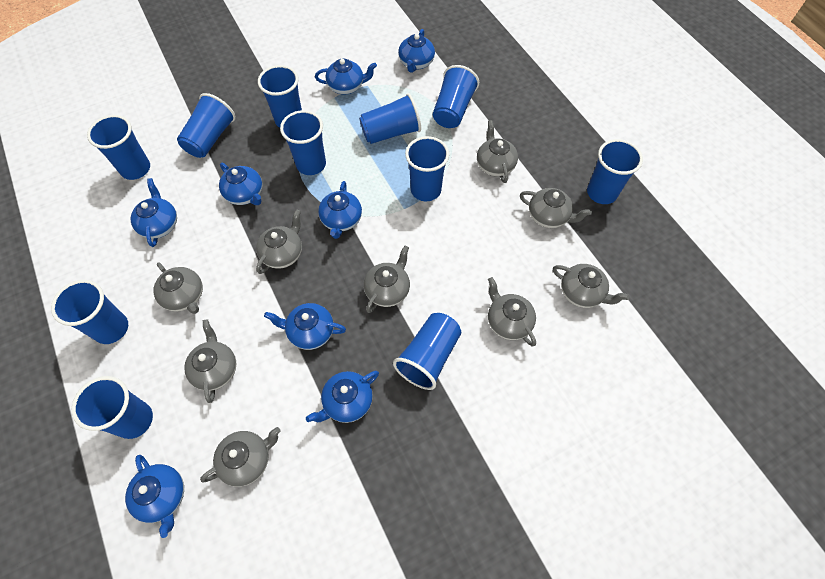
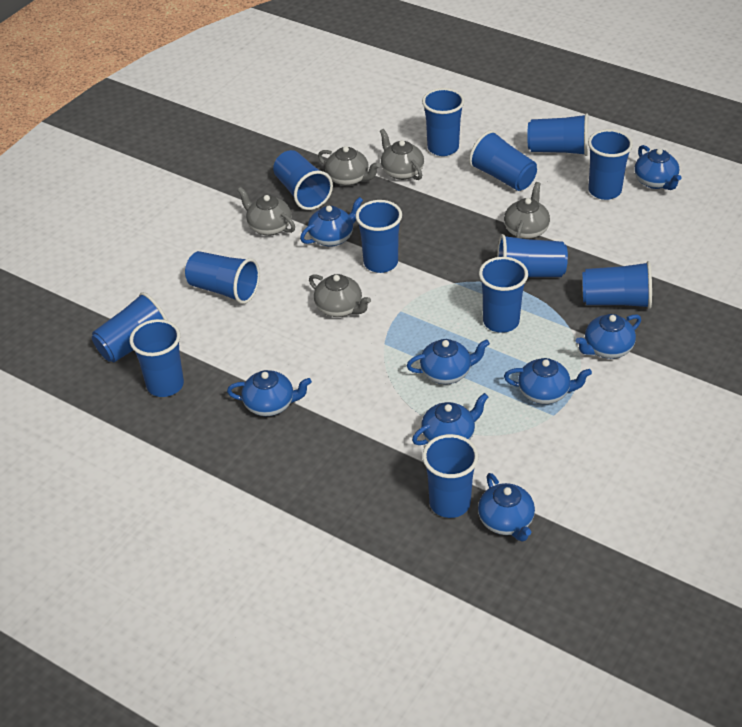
blue cup: 11 -> 13
grey teapot: 9 -> 5

